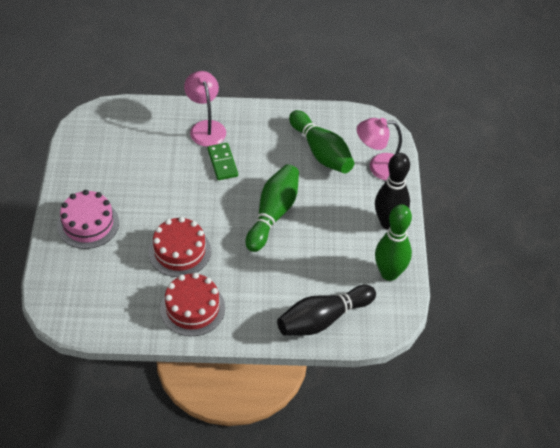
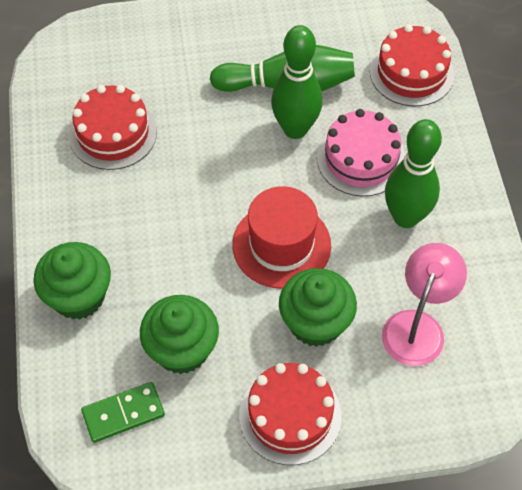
black bowling pin: 2 -> 0
green cupcake: 0 -> 3
pink lamp: 2 -> 1
red cake: 2 -> 3
red hat: 0 -> 1

